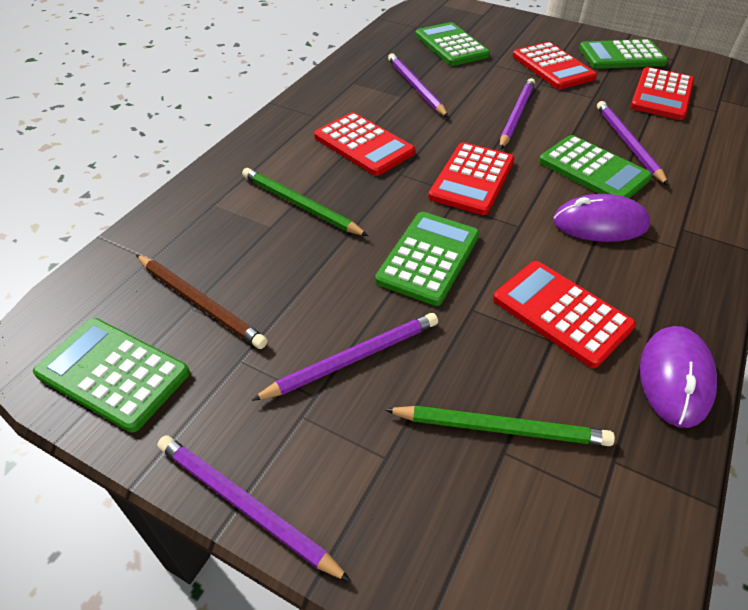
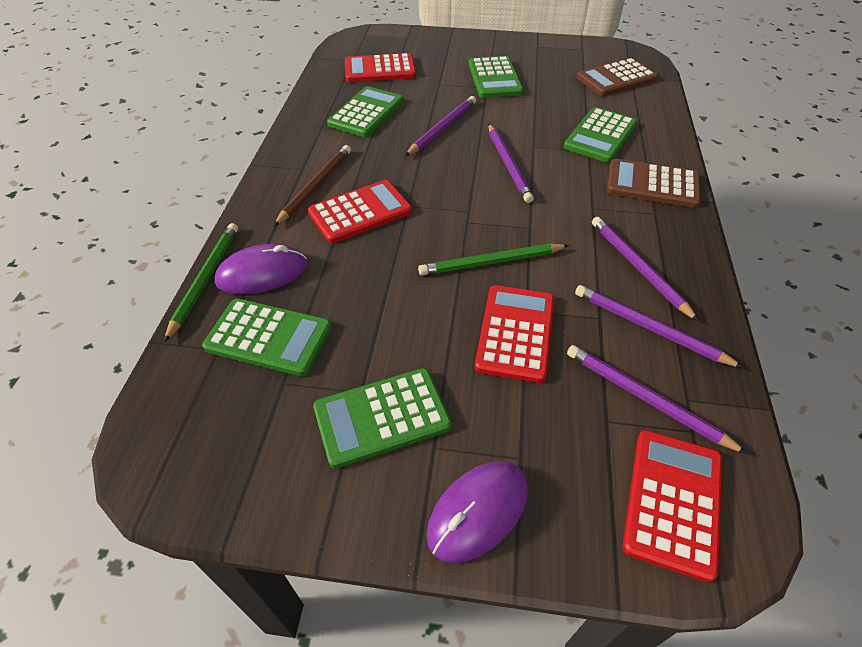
brown calculator: 0 -> 2
red calculator: 5 -> 4

